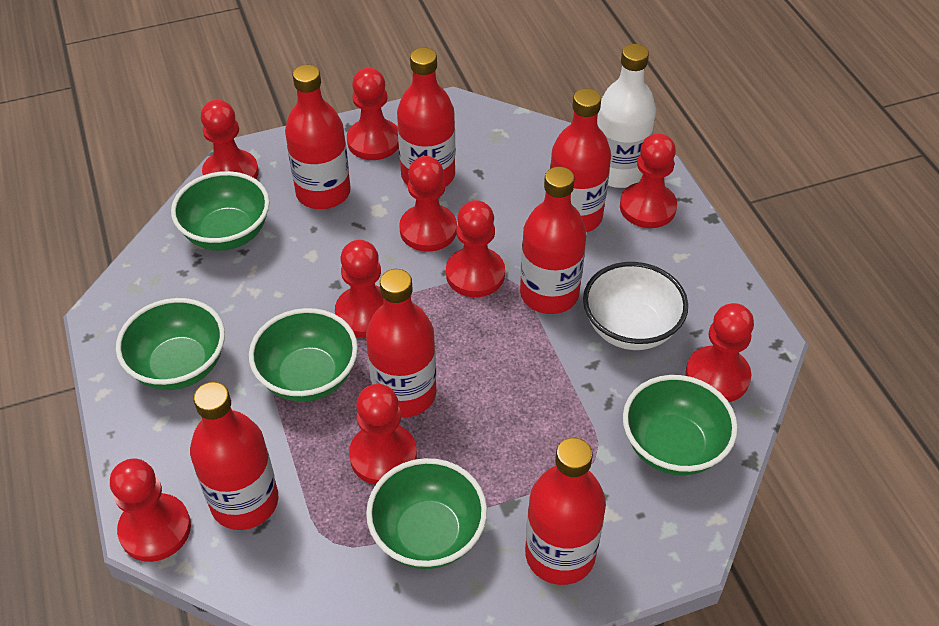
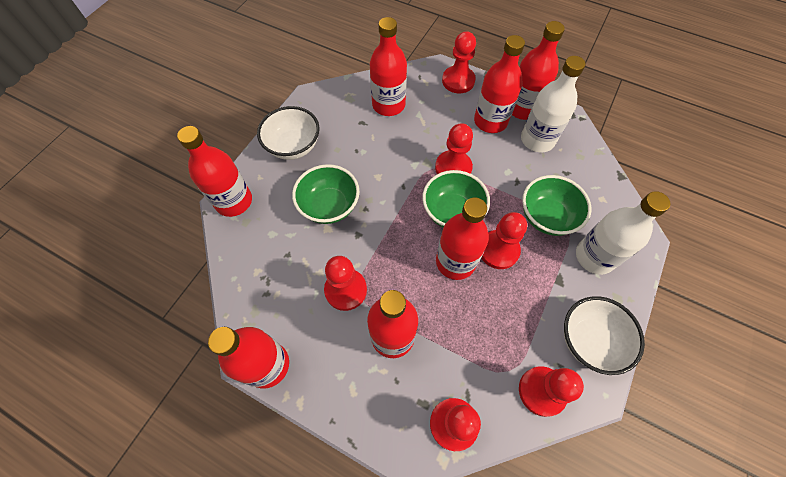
green bowl: 5 -> 3
red pawn: 9 -> 6
white bottle: 1 -> 2
white bowl: 1 -> 2

